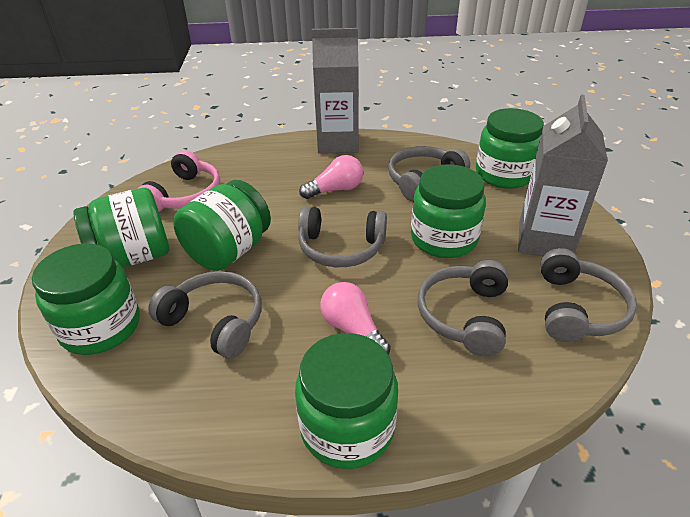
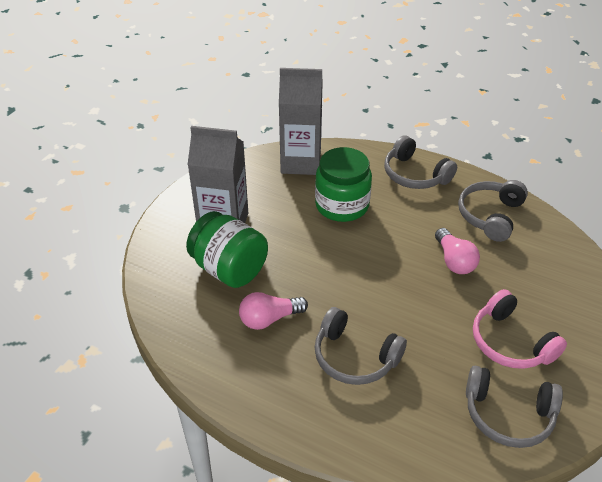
green jar: 6 -> 2
grey headphones: 5 -> 4

